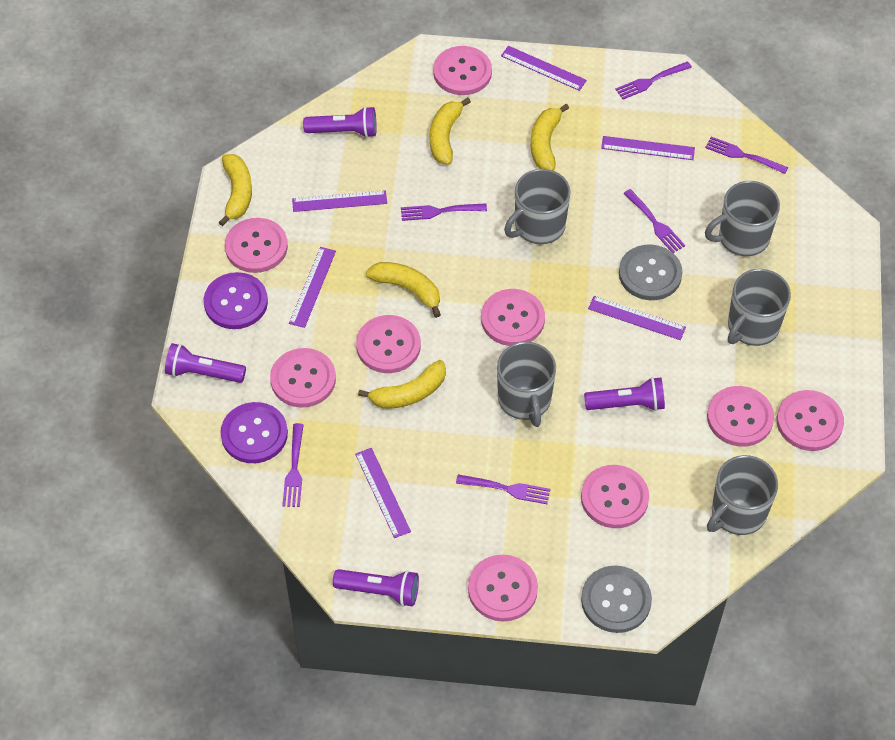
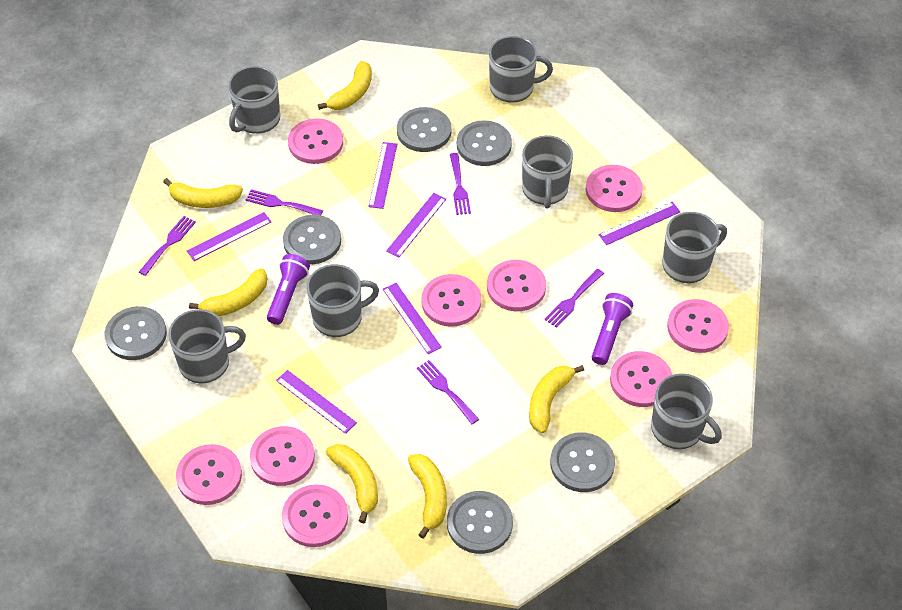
grey button: 2 -> 6
grey mug: 5 -> 7
purple button: 2 -> 0
purple flashlight: 4 -> 2
purple fork: 6 -> 5
yellow banana: 5 -> 6

